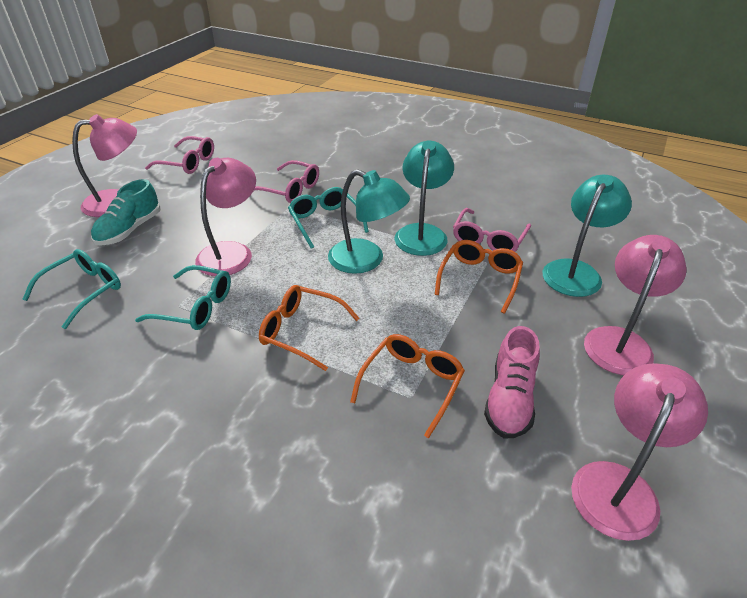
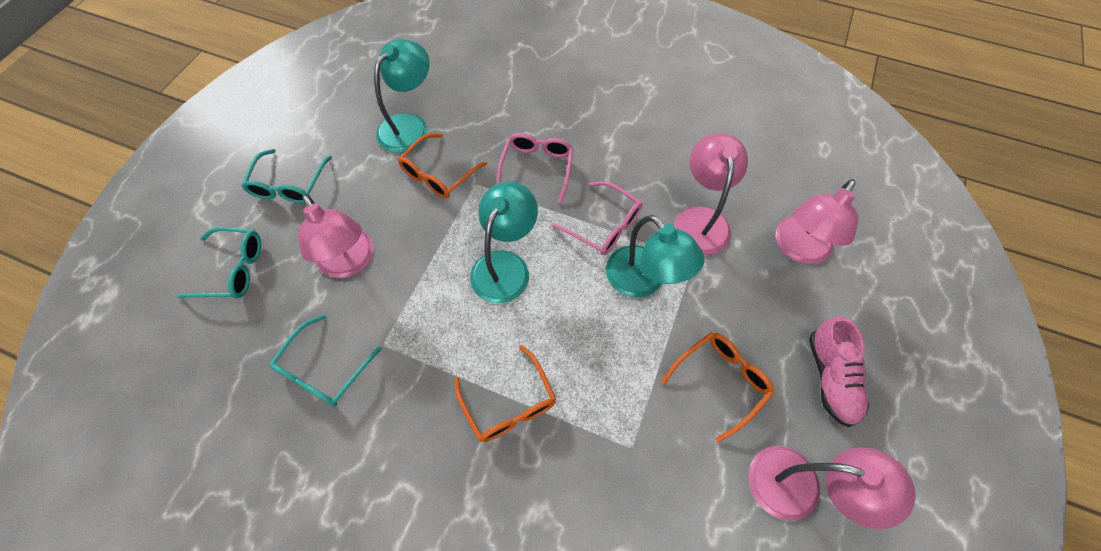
pink glasses: 3 -> 2
turquoise shoe: 1 -> 0

